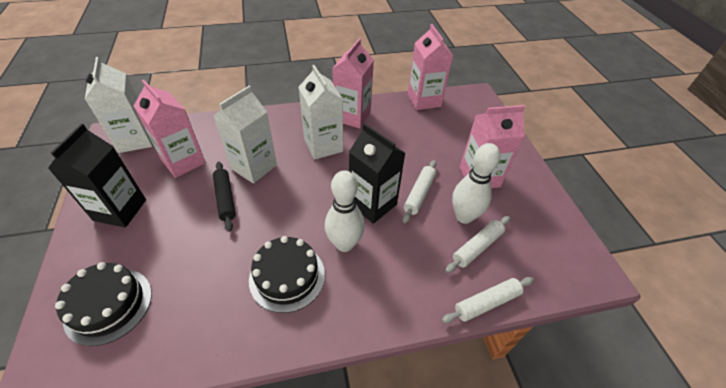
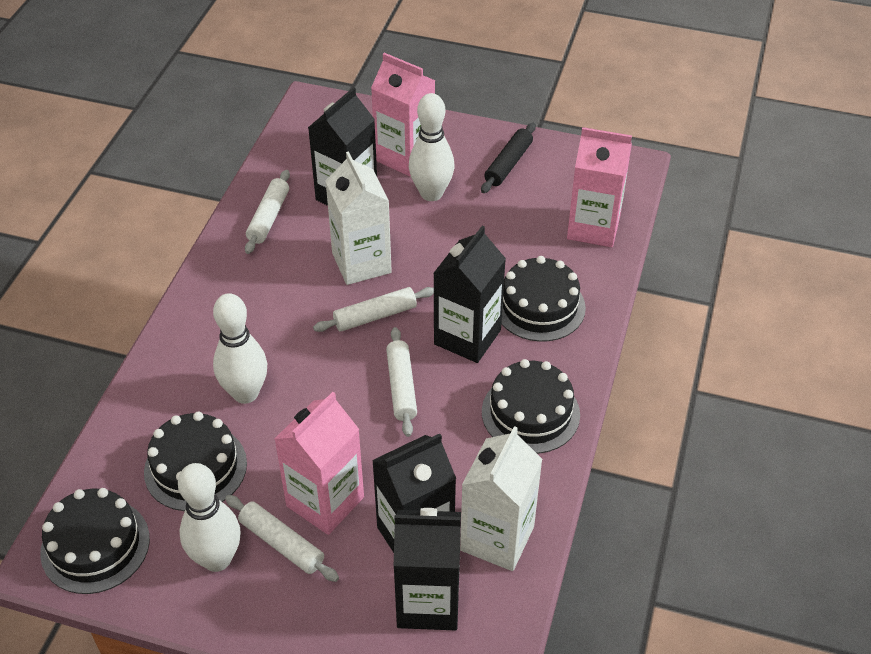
black cake: 2 -> 4
black carton: 2 -> 4
pink carton: 4 -> 3
white bowling pin: 2 -> 3
white carton: 3 -> 2
white rolling pin: 3 -> 4

